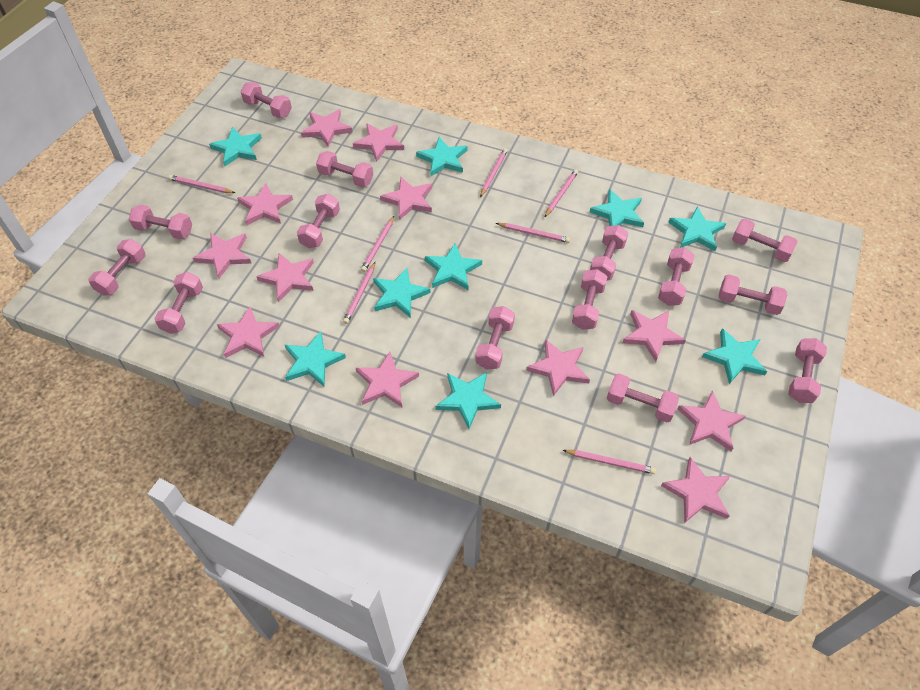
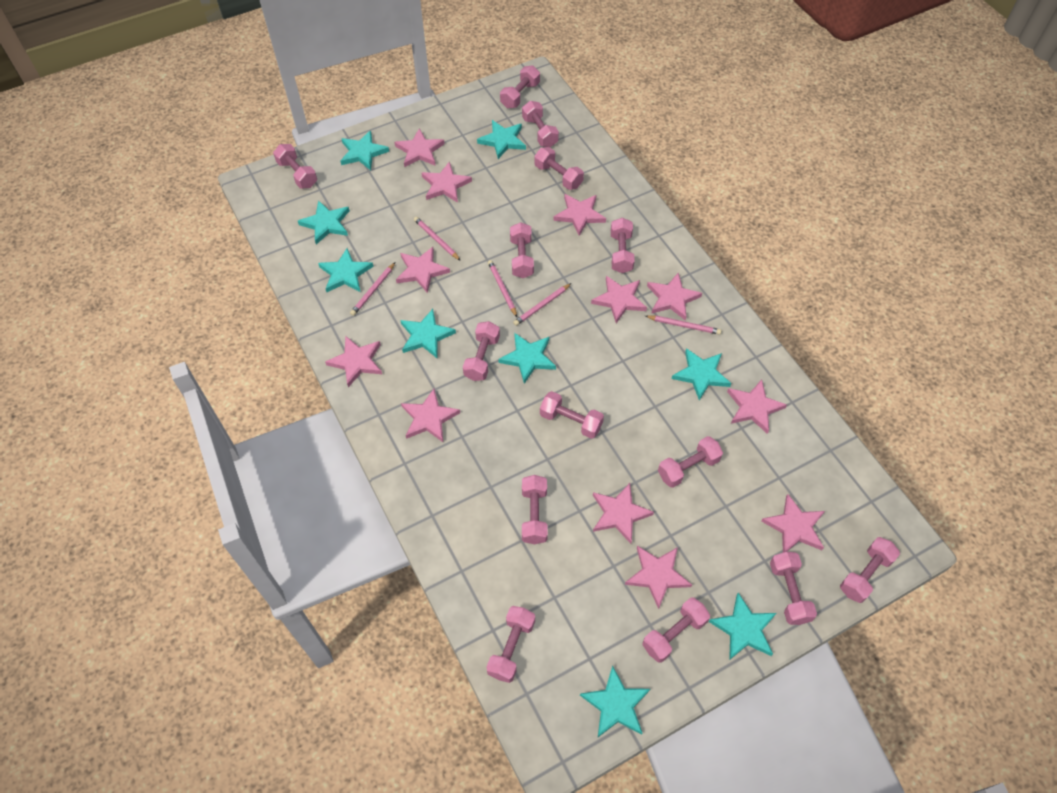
pink pencil: 7 -> 5

